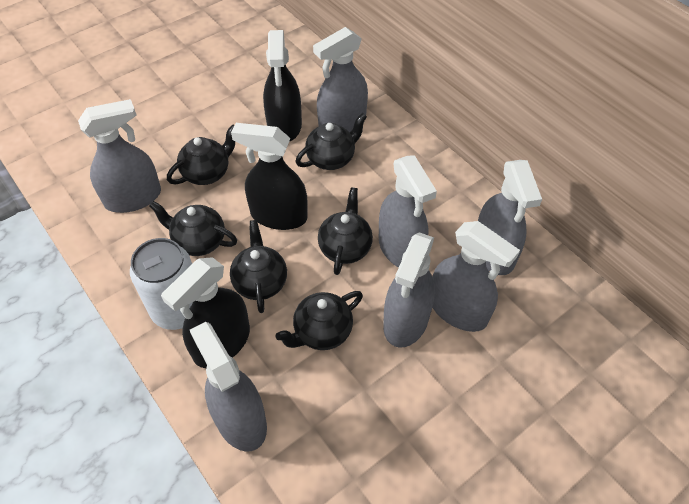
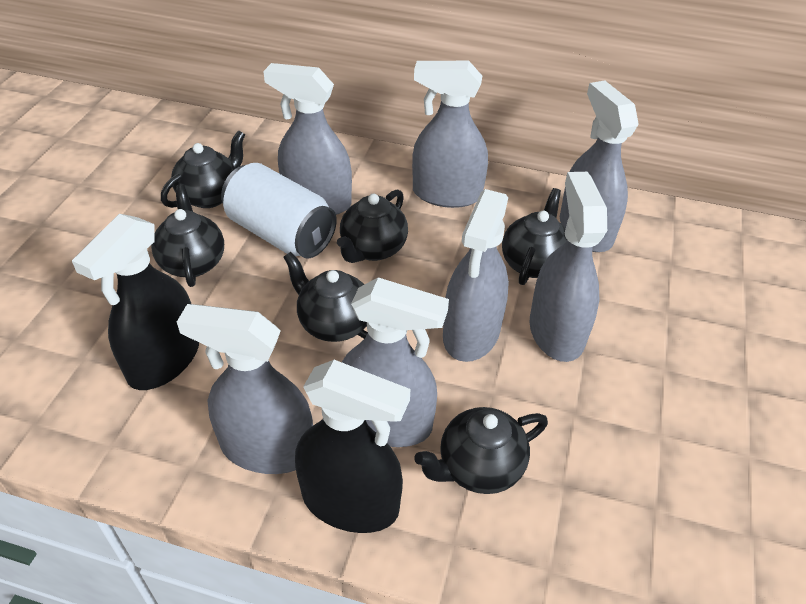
black spray bottle: 3 -> 2

